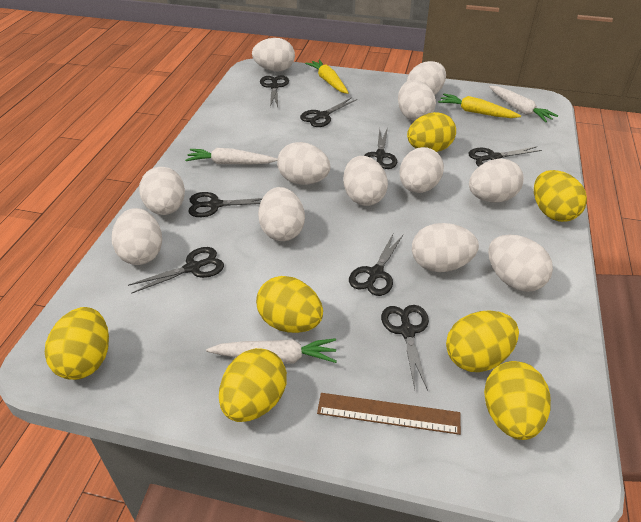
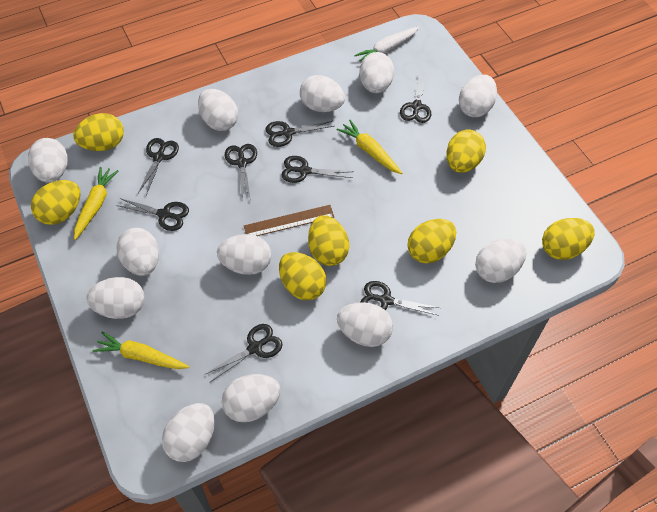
white carrot: 3 -> 1
yellow carrot: 2 -> 3

